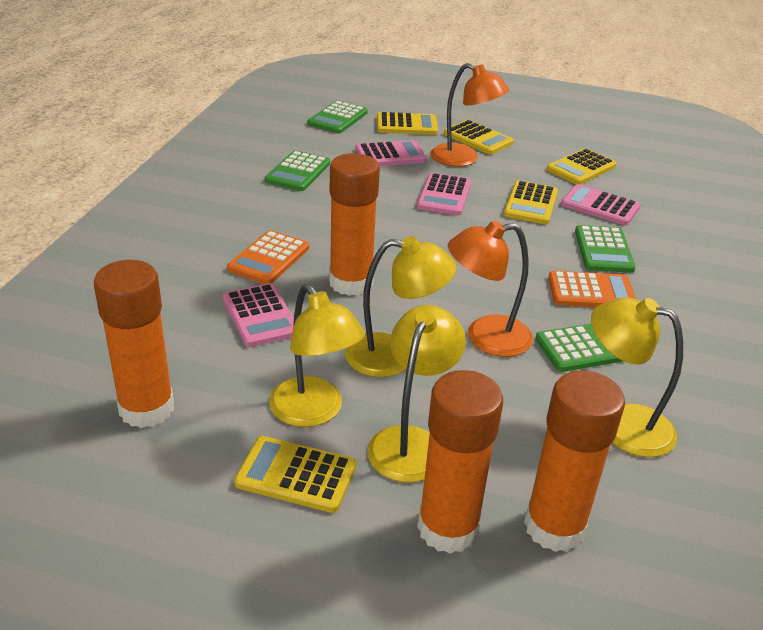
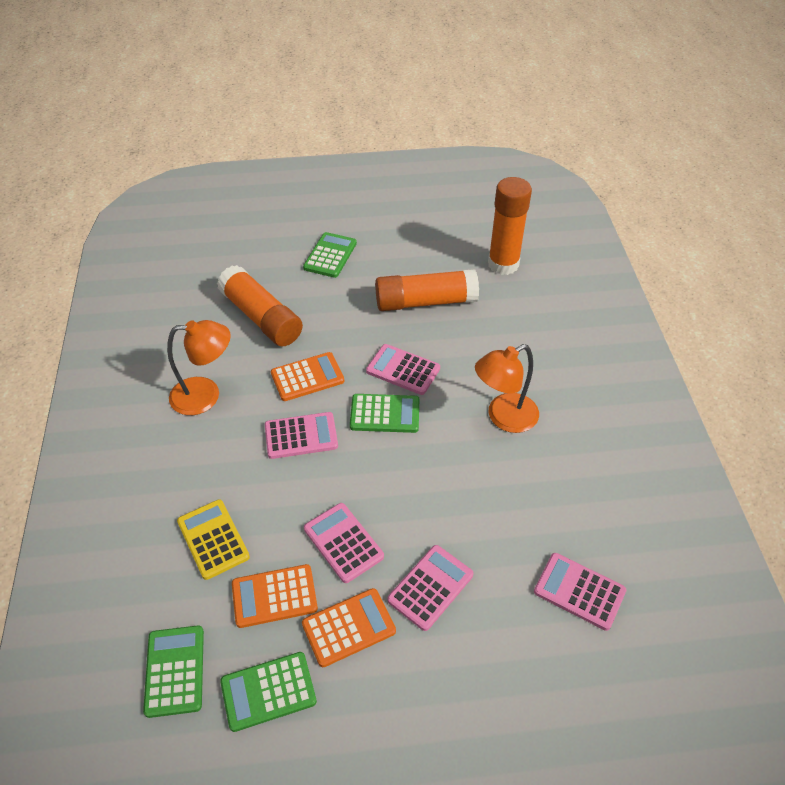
orange calculator: 2 -> 3
orange glue stick: 4 -> 3
pink calculator: 4 -> 5
yellow calculator: 5 -> 1
yellow lamp: 4 -> 0

